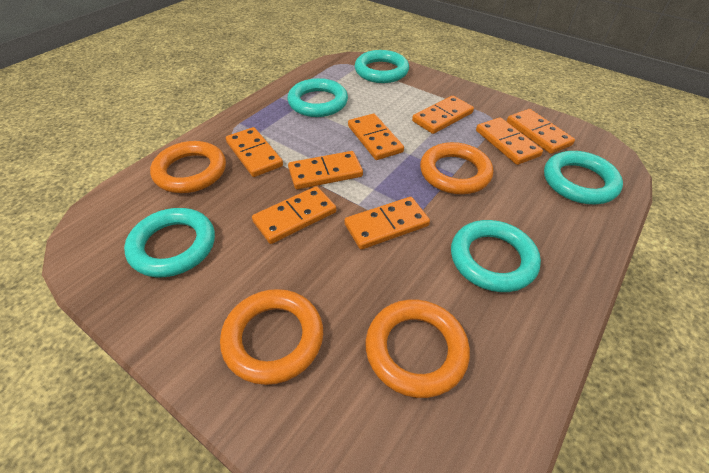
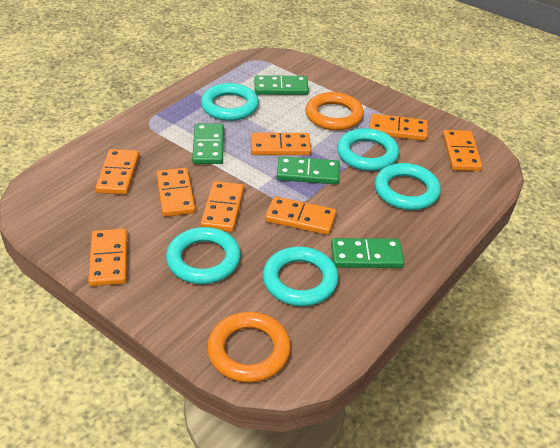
green domino: 0 -> 4
orange ring: 4 -> 2

